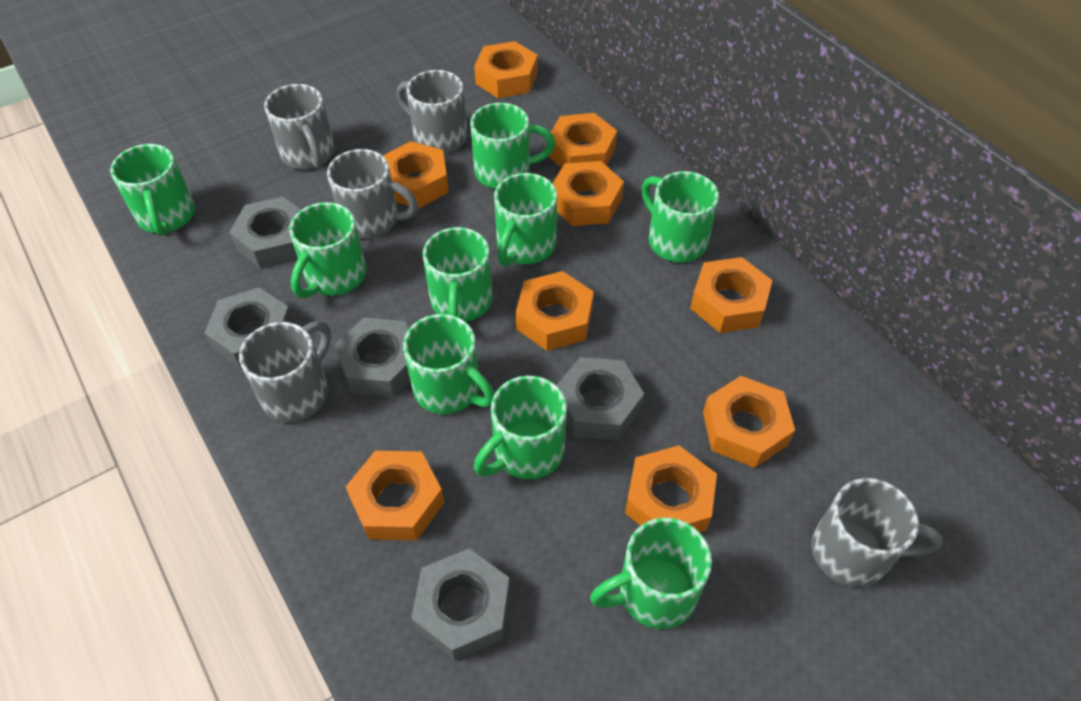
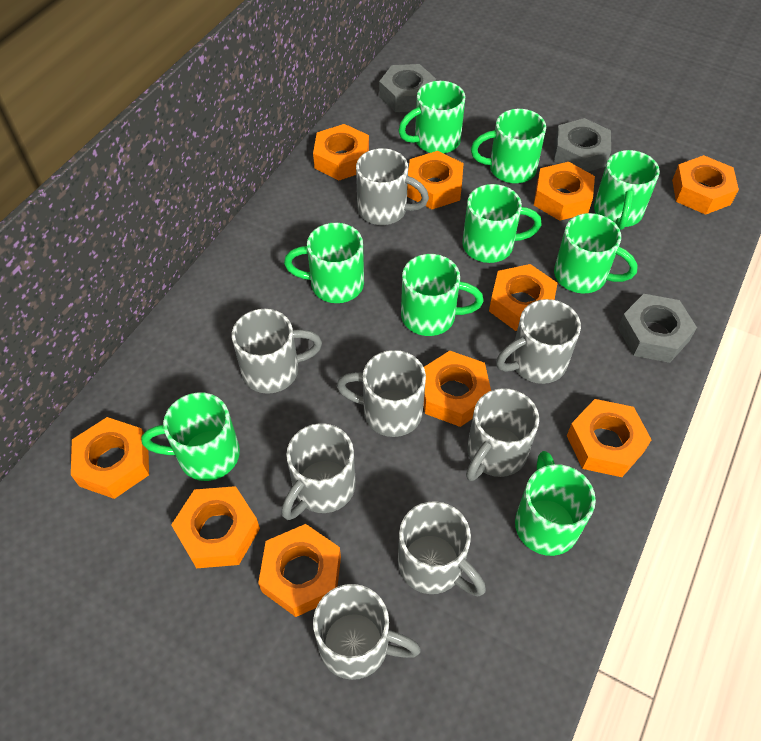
grey mug: 5 -> 8
grey nut: 5 -> 3
orange nut: 9 -> 10

